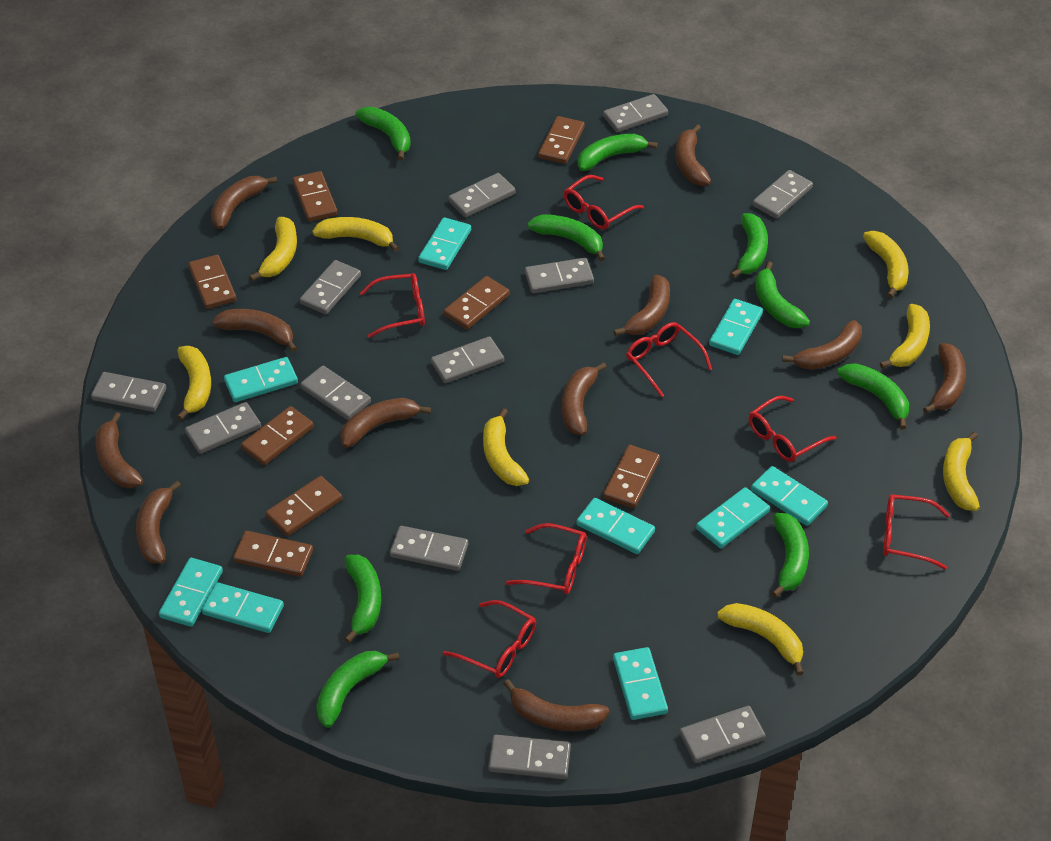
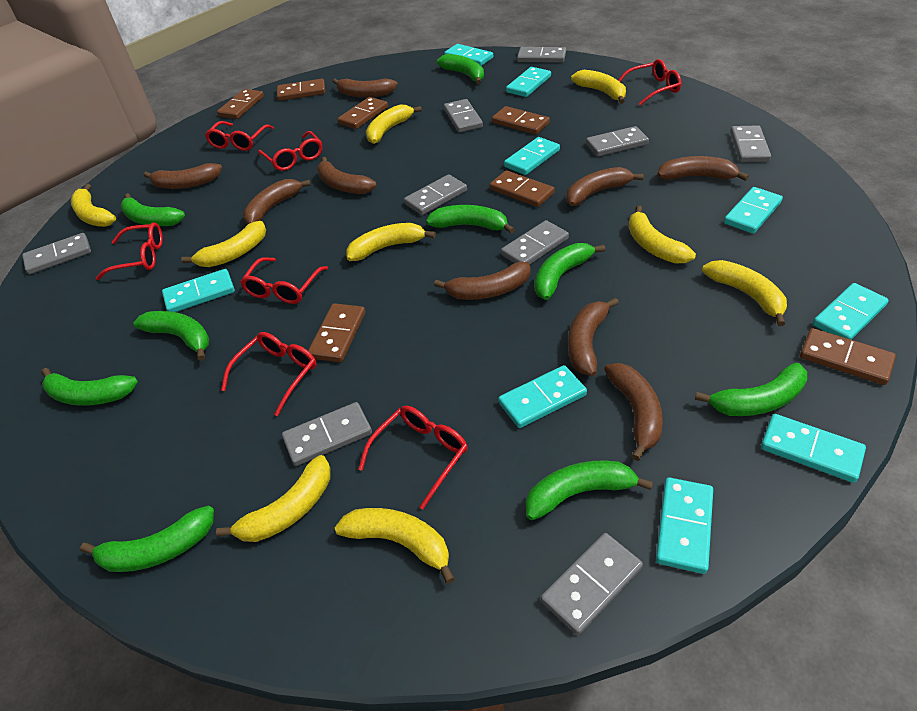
brown banana: 11 -> 9
brown domino: 8 -> 7
grey domino: 12 -> 9
yellow banana: 8 -> 9

